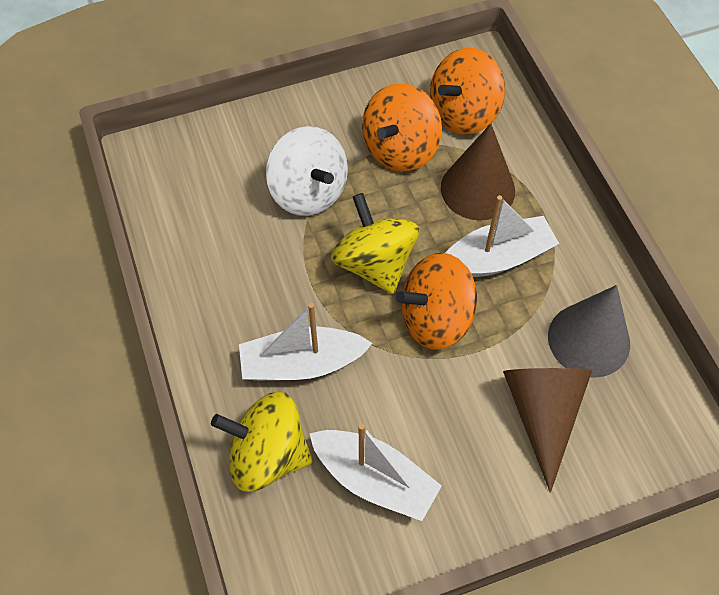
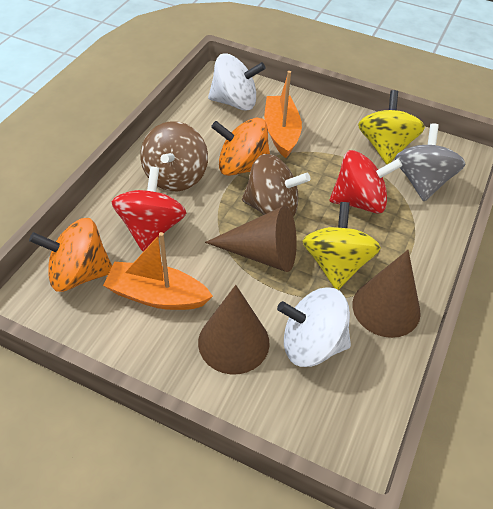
brown cone: 2 -> 3
brown spinning top: 0 -> 2
grey cone: 1 -> 0
grey spinning top: 0 -> 1
orange boat: 0 -> 2
orange spinning top: 3 -> 2
red spinning top: 0 -> 2
white boat: 3 -> 0
white spinning top: 1 -> 2

